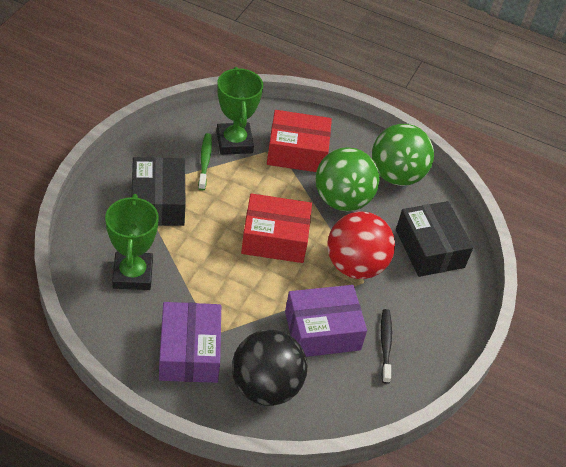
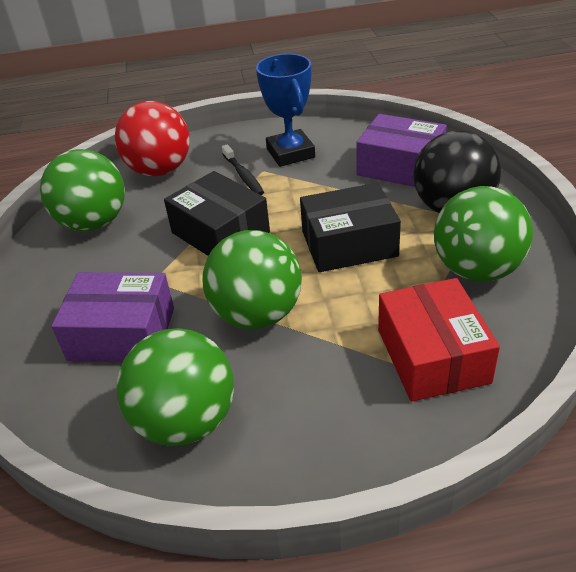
blue trophy: 0 -> 1
green ball: 2 -> 4
green toothbrush: 1 -> 0
green trophy: 2 -> 0
red box: 2 -> 1

